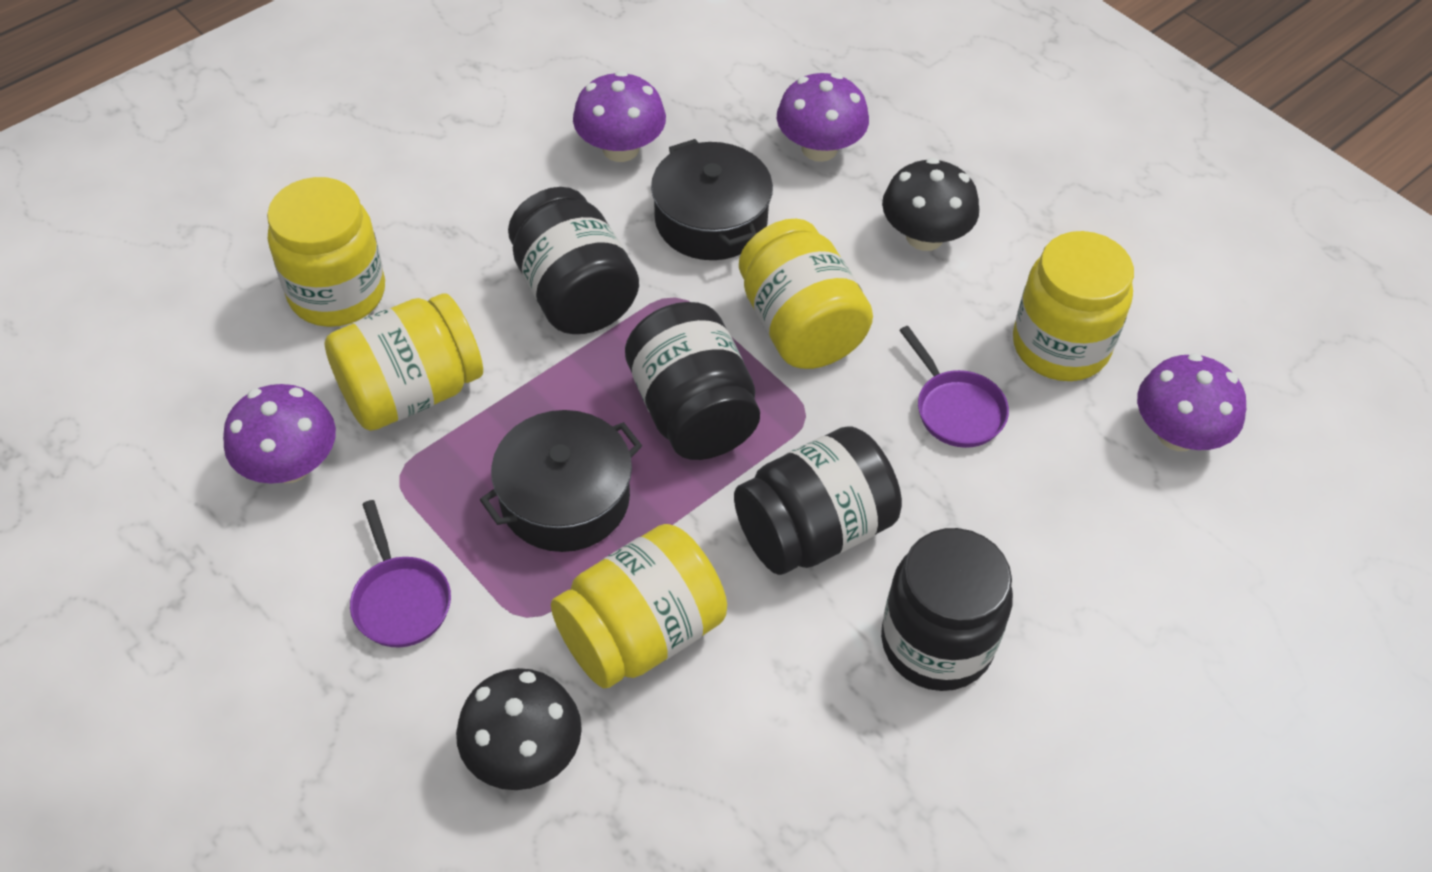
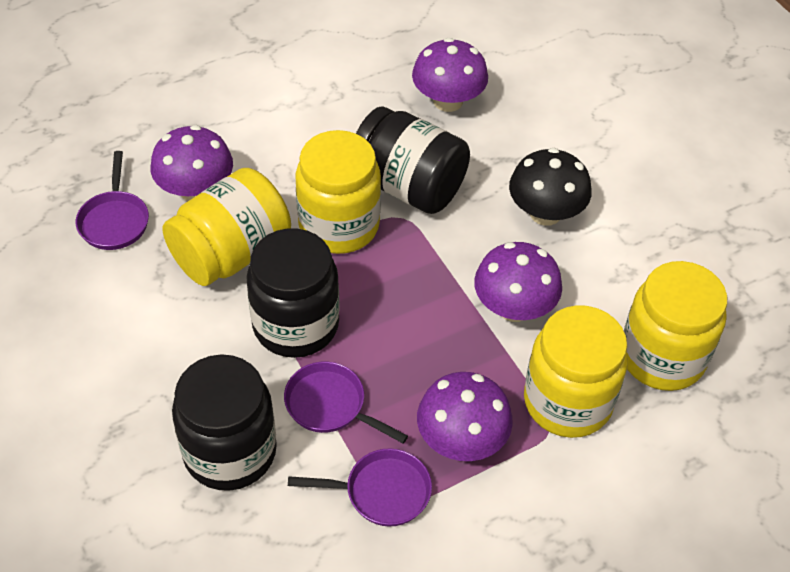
black jar: 4 -> 3
black mushroom: 2 -> 1
black pot: 2 -> 0
purple pan: 2 -> 3
yellow jar: 5 -> 4

